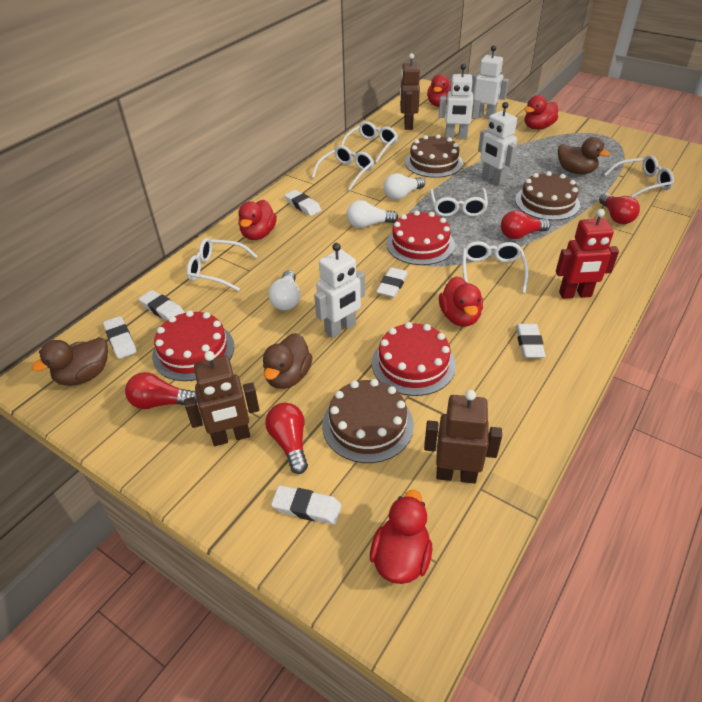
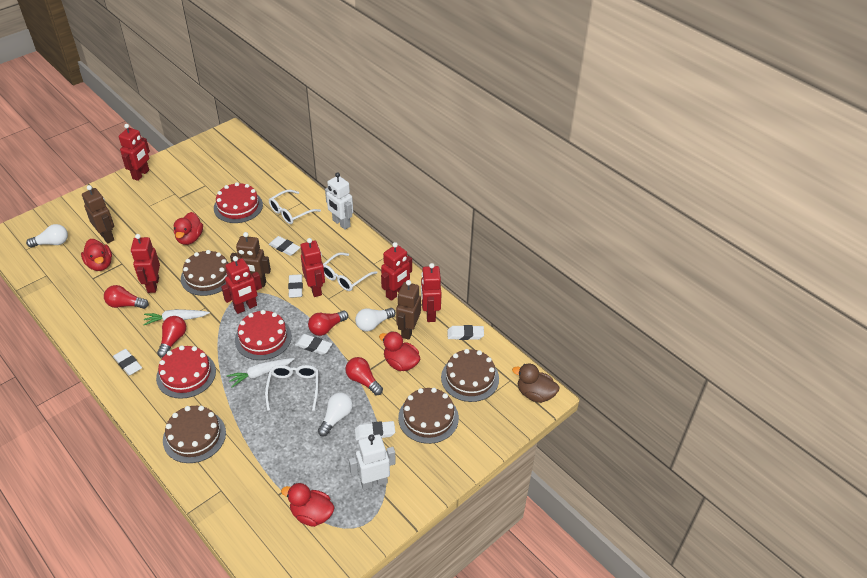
brown cake: 3 -> 4
brown duck: 3 -> 1
red duck: 5 -> 4
red robot: 1 -> 6
white carrot: 0 -> 2
white glasses: 6 -> 3
white robot: 4 -> 2

